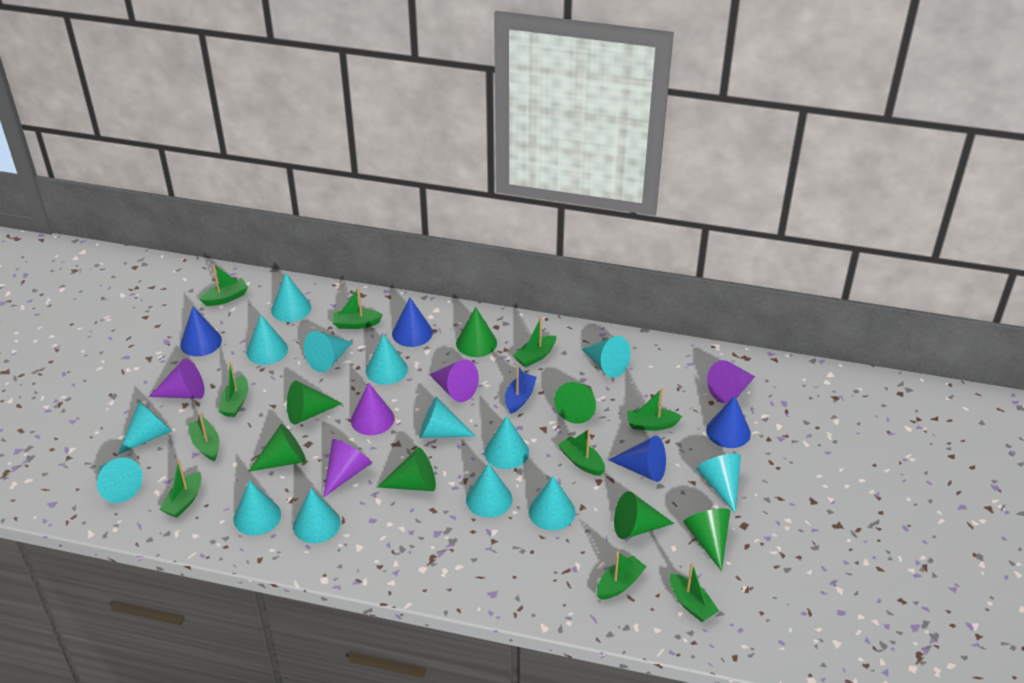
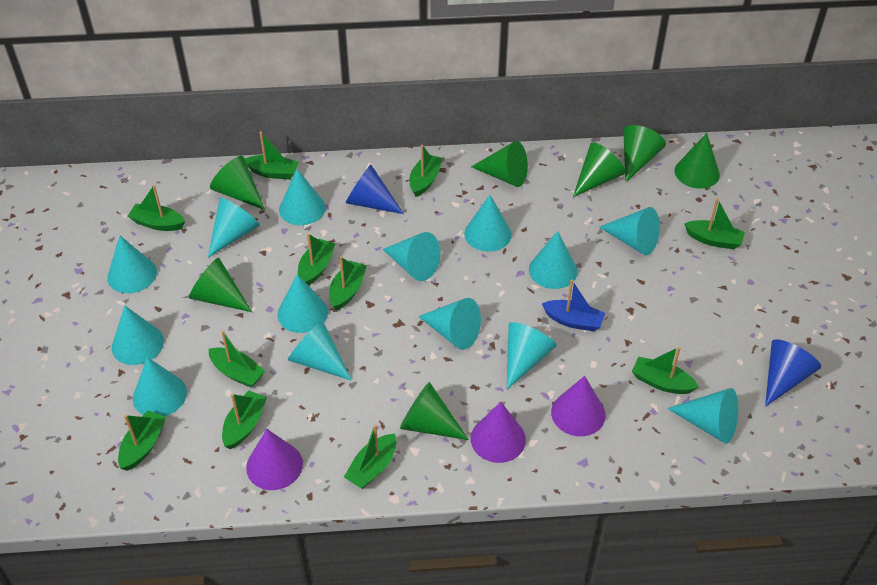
blue cone: 4 -> 2
green boat: 10 -> 11
purple cone: 5 -> 3

